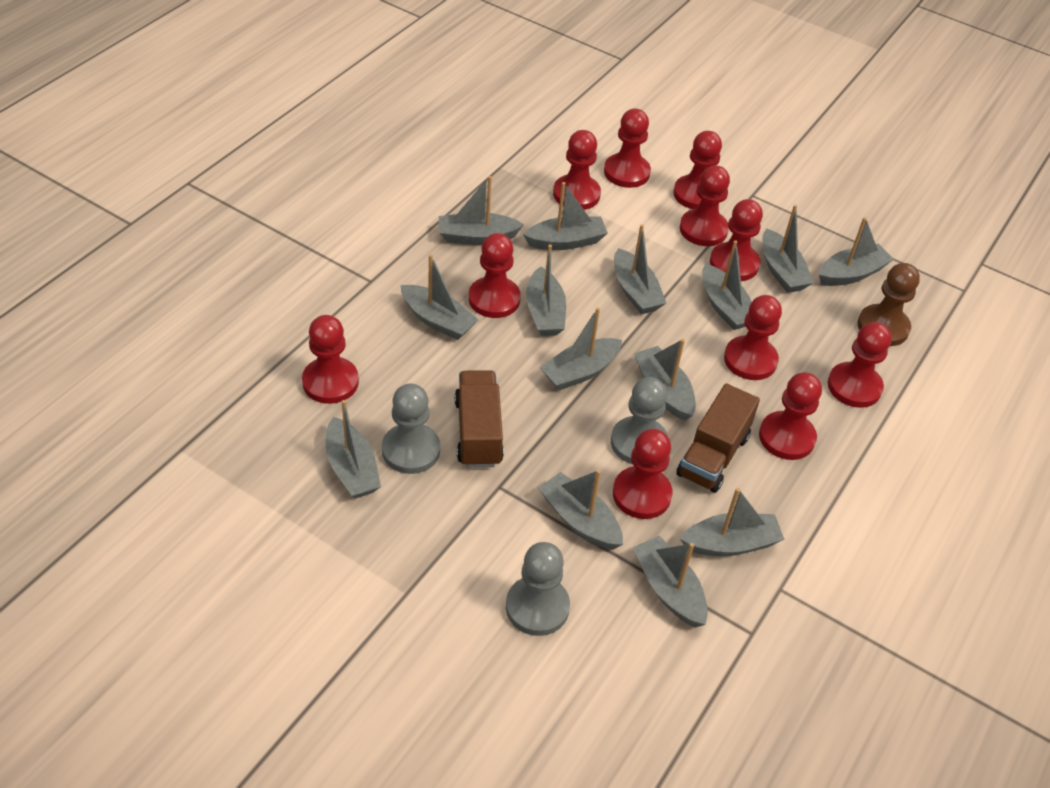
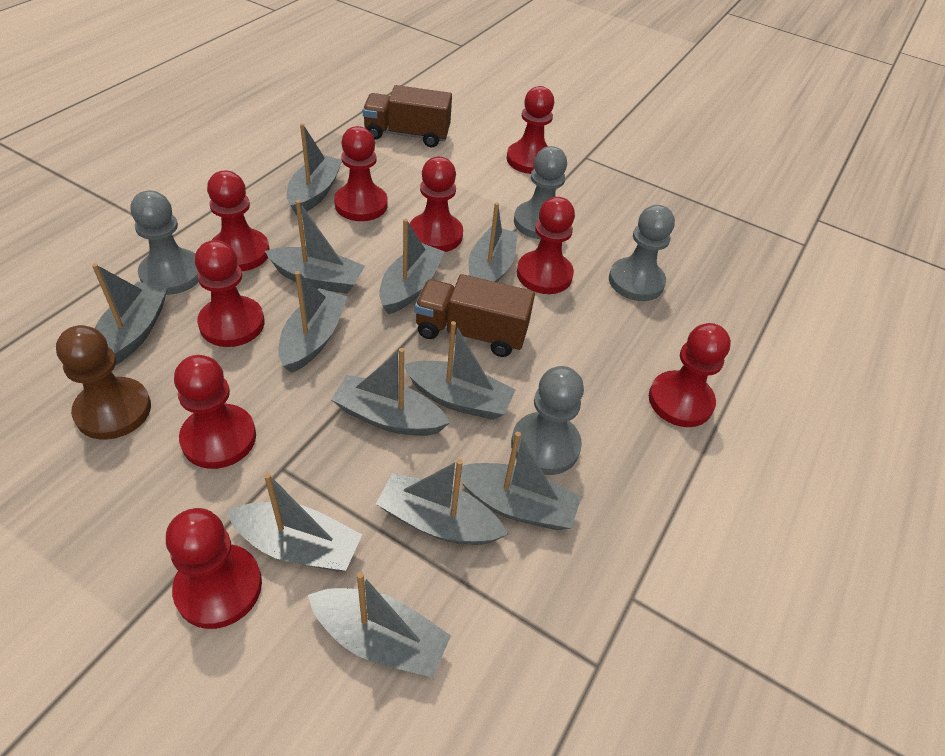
grey boat: 14 -> 12
grey pawn: 3 -> 4
red pawn: 11 -> 9

